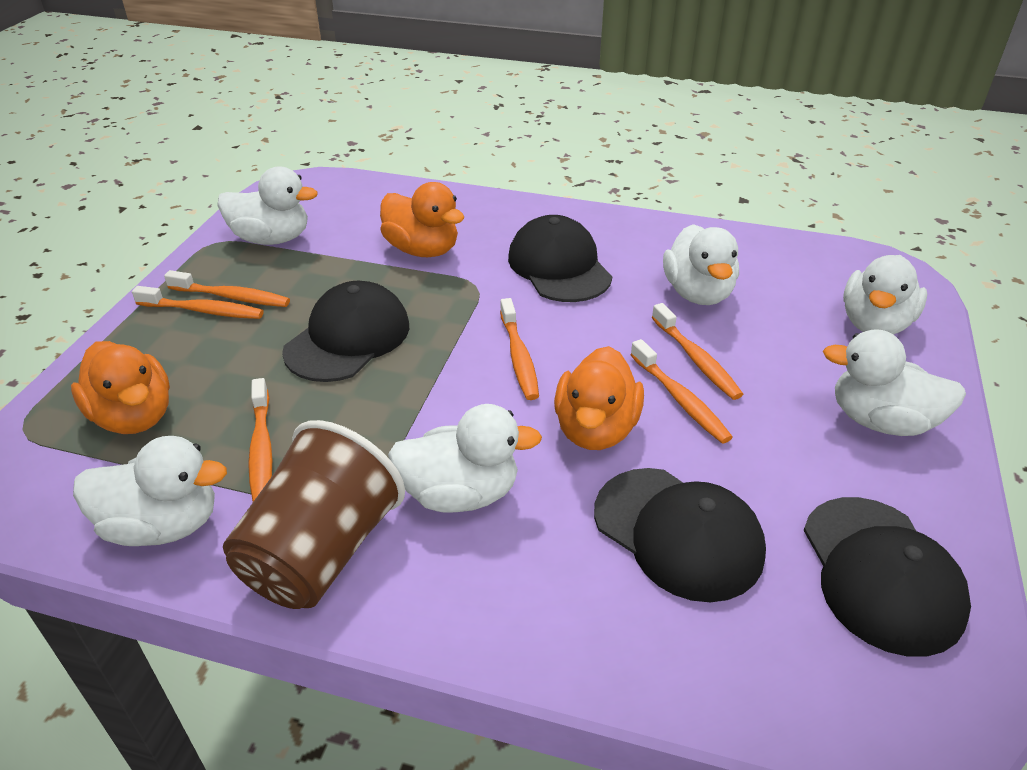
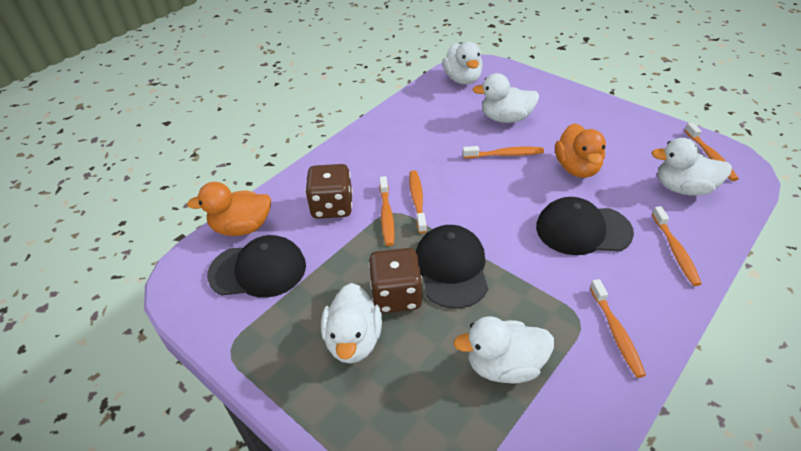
black cap: 4 -> 3
brown cup: 1 -> 0
brown dice: 0 -> 2
orange duck: 3 -> 2
white duck: 6 -> 5

